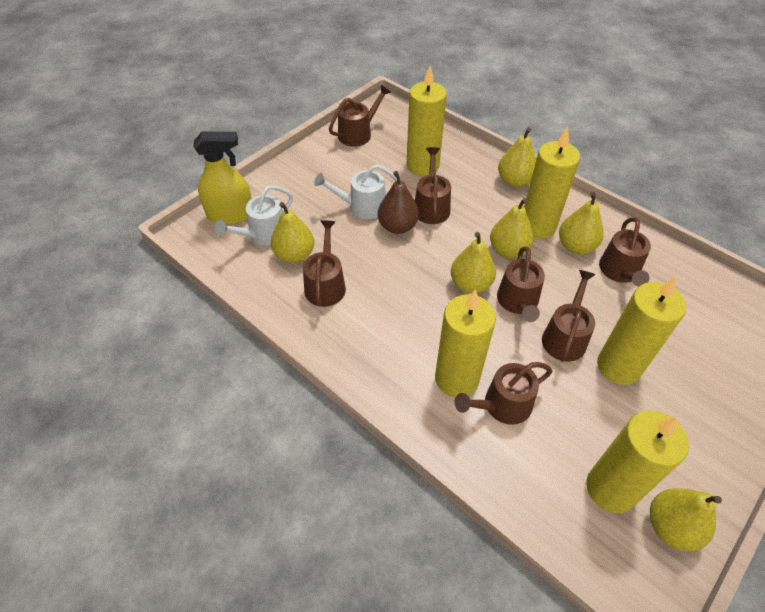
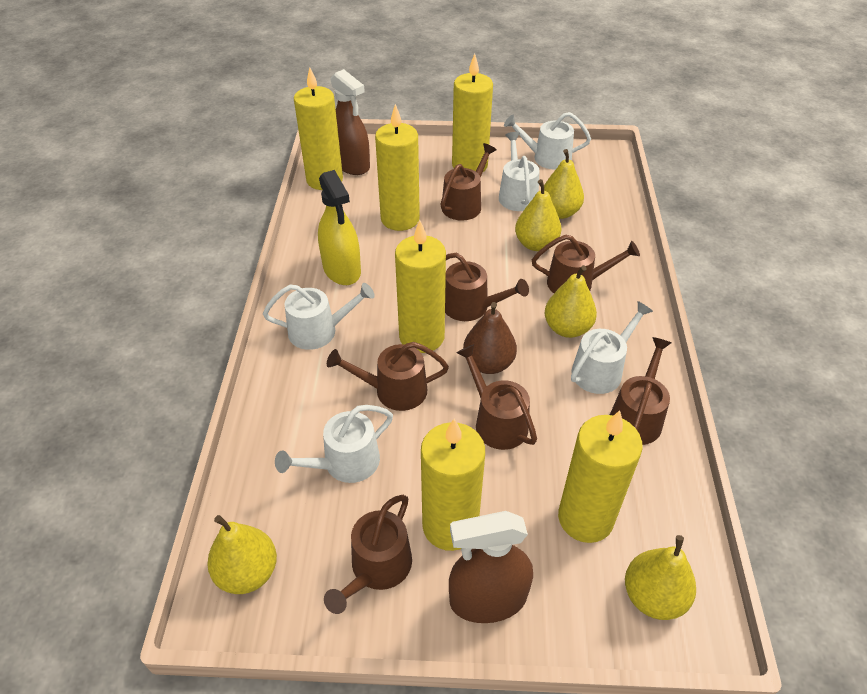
brown spray bottle: 0 -> 2
white watering can: 2 -> 5
yellow candle: 5 -> 6
yellow pear: 6 -> 5

